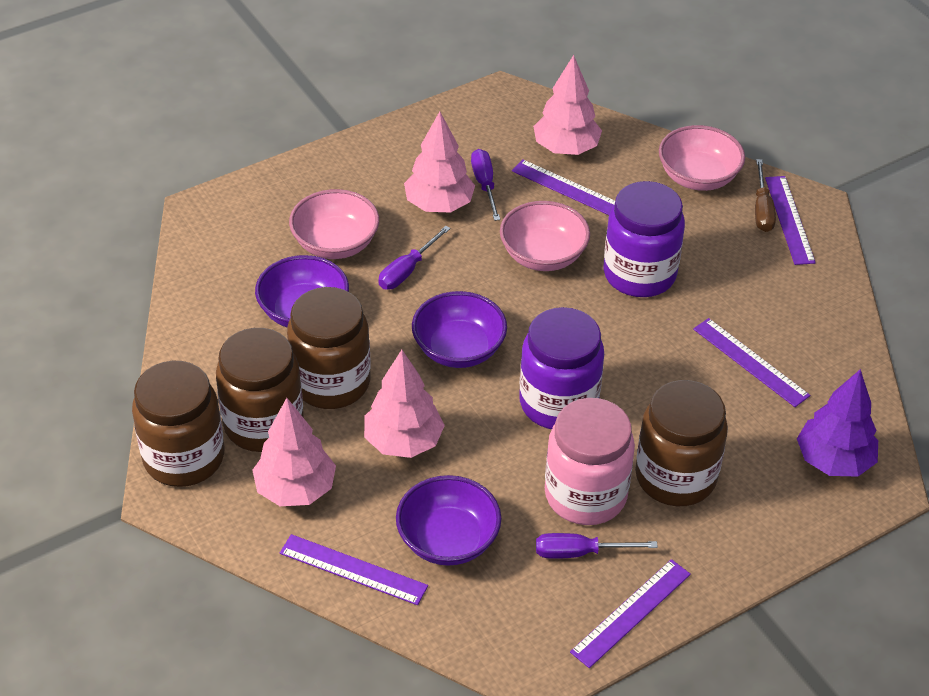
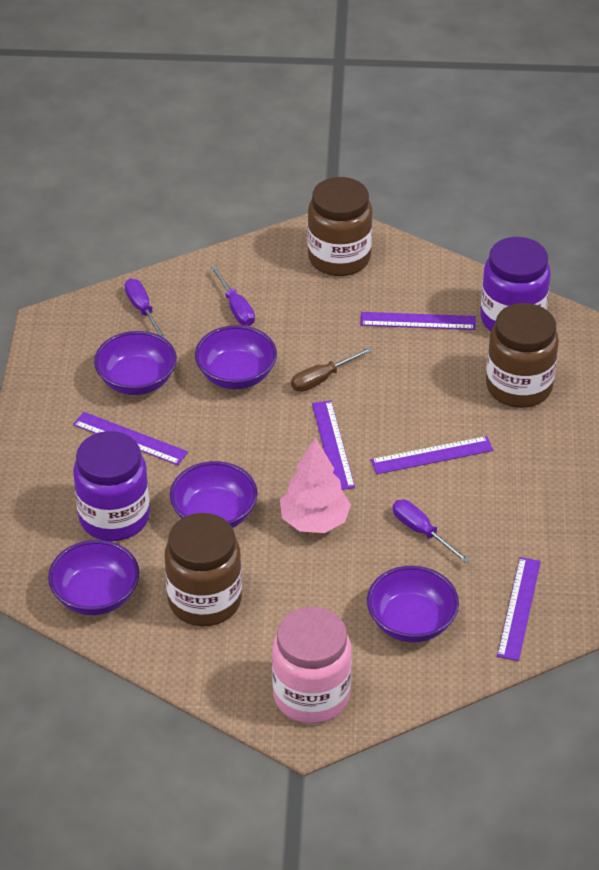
brown jar: 4 -> 3
pink bowl: 3 -> 0
pink tree: 4 -> 1
purple bowl: 3 -> 5
purple tree: 1 -> 0

